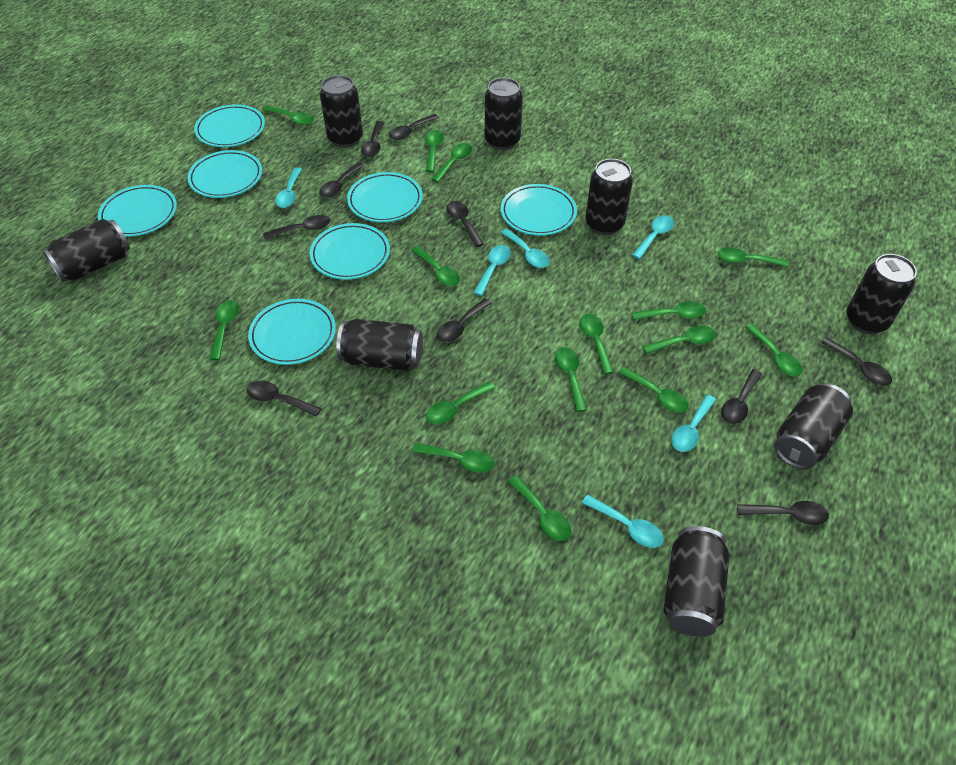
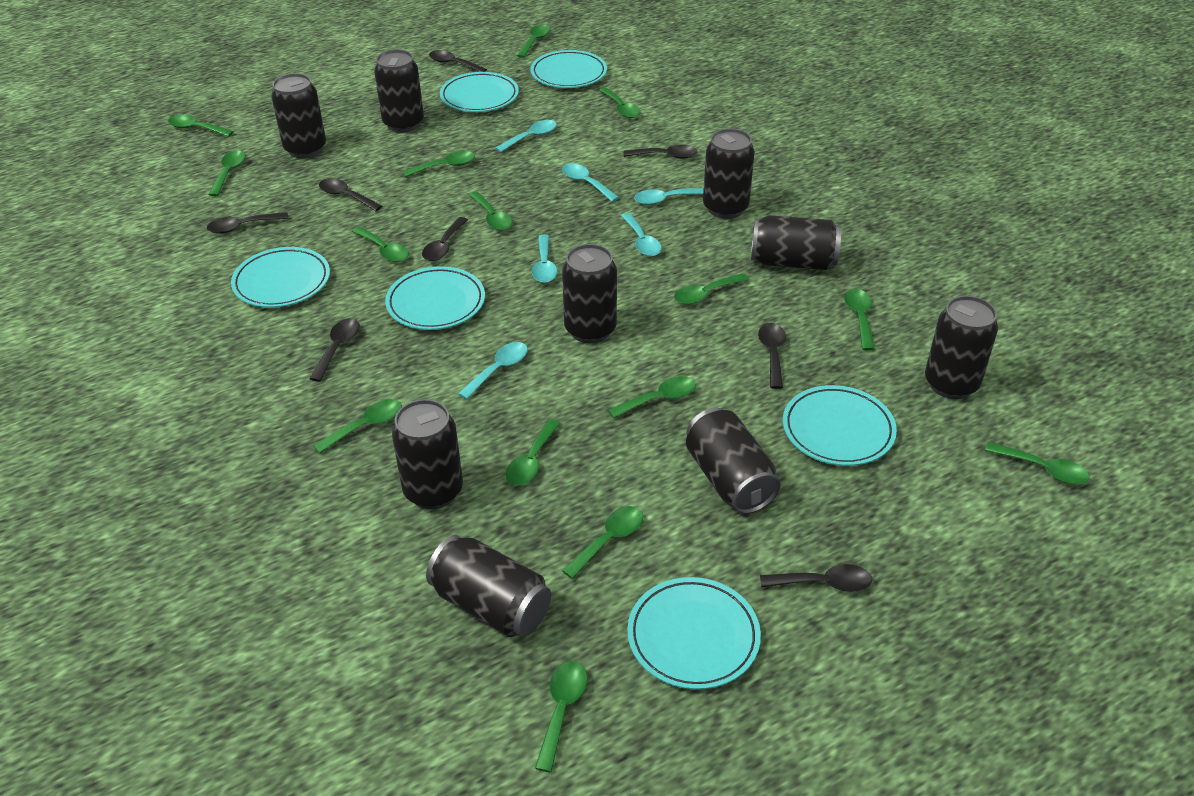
black can: 8 -> 9
black spoon: 10 -> 8
turquoise plate: 7 -> 6

